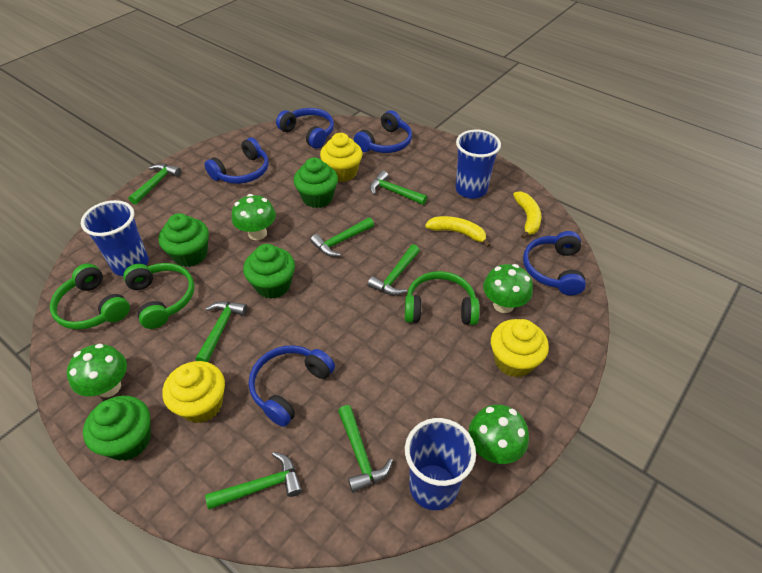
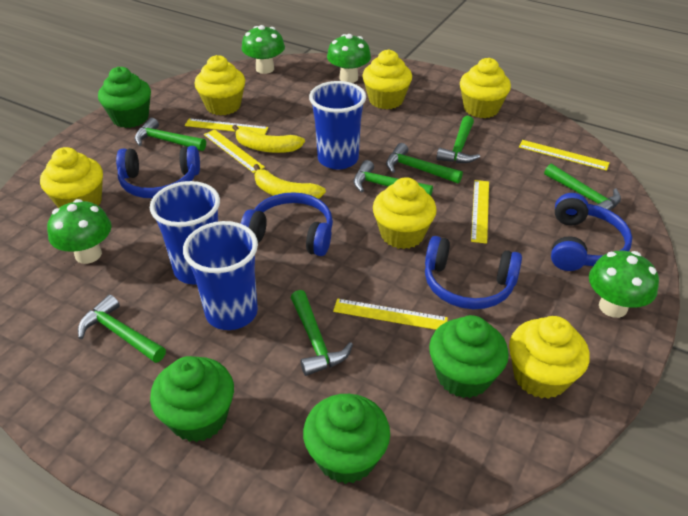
blue headphones: 5 -> 4
green headphones: 3 -> 0
yellow cupcake: 3 -> 6
yellow ruler: 0 -> 5

